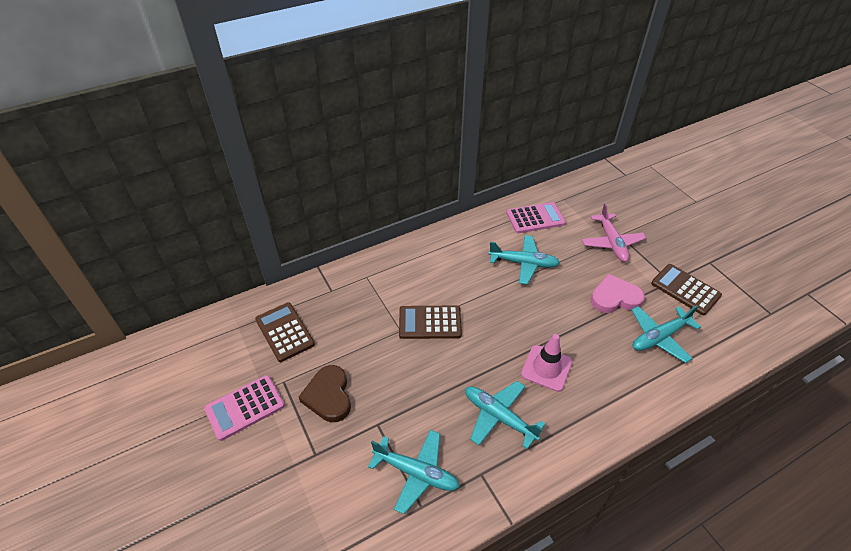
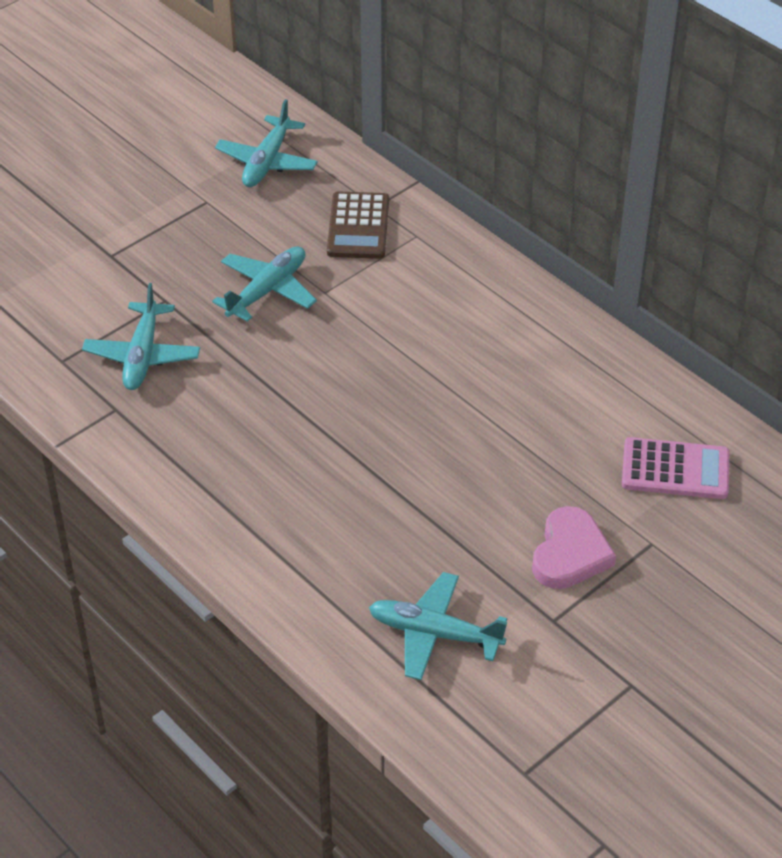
brown calculator: 3 -> 1
brown heart: 1 -> 0
pink calculator: 2 -> 1
pink plane: 1 -> 0
pink traffic cone: 1 -> 0

